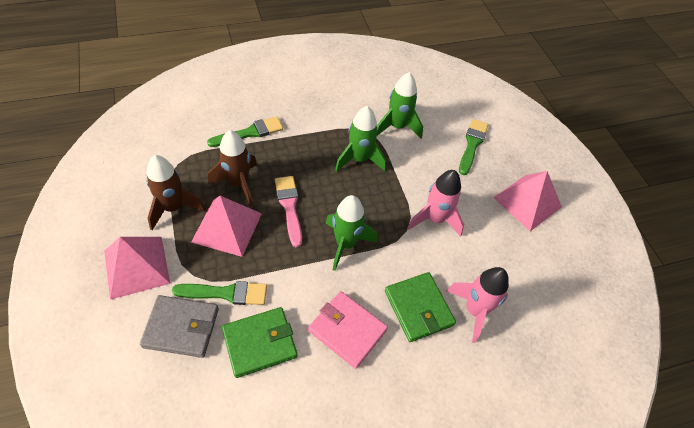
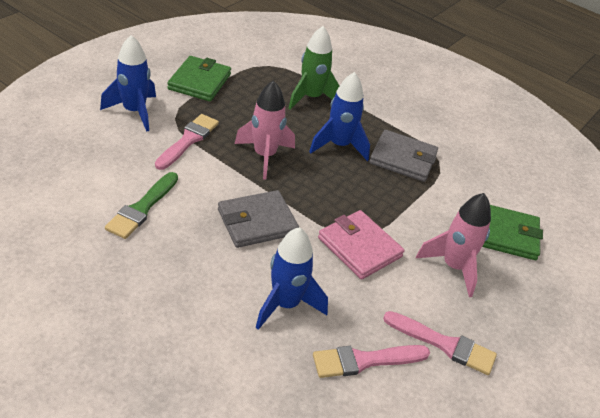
blue rocket: 0 -> 3
brown rocket: 2 -> 0
green brush: 3 -> 1
green rocket: 3 -> 1
grey wallet: 1 -> 2
pink brush: 1 -> 3
pink pyramid: 3 -> 0

